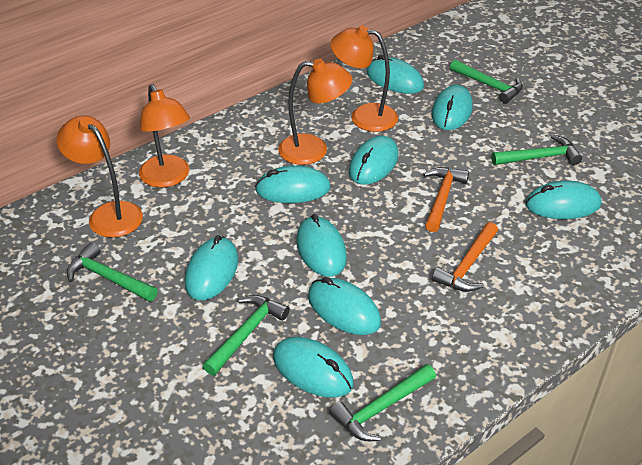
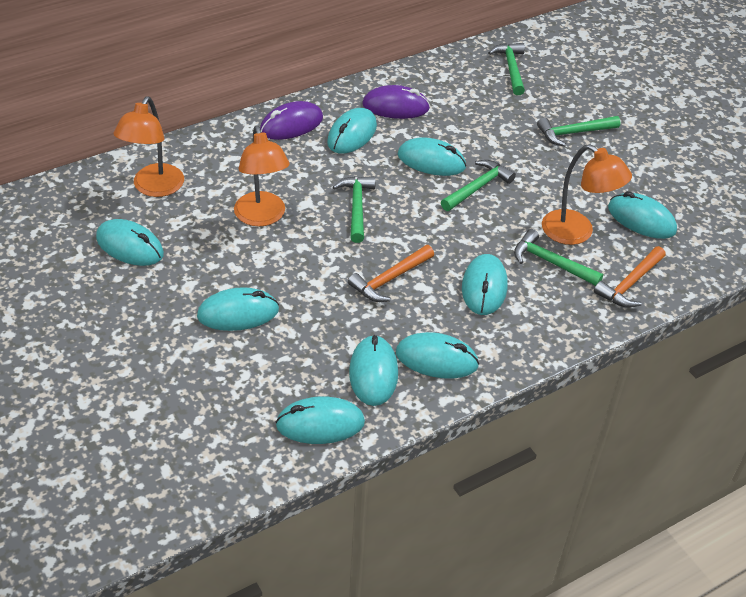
orange lamp: 4 -> 3
purple mouse: 0 -> 2

